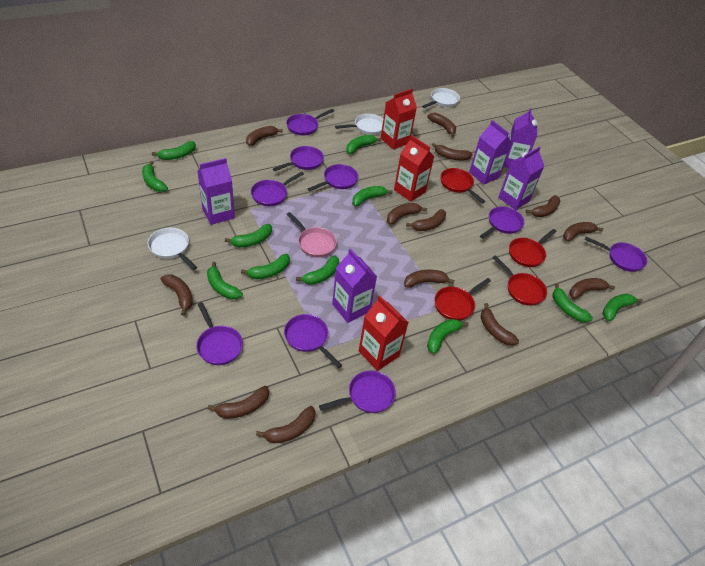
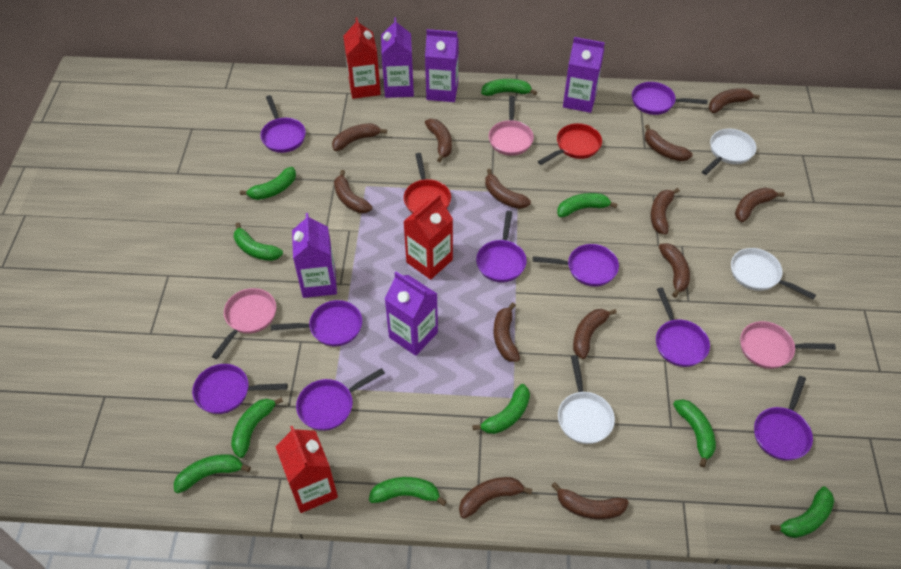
green banana: 11 -> 10
pink pan: 1 -> 3
red pan: 4 -> 2

